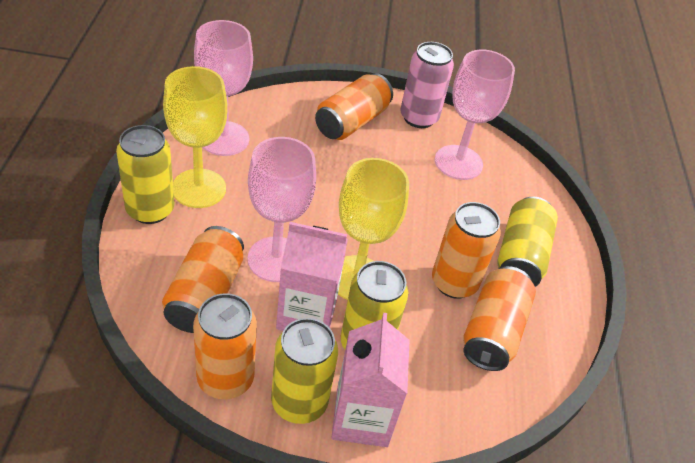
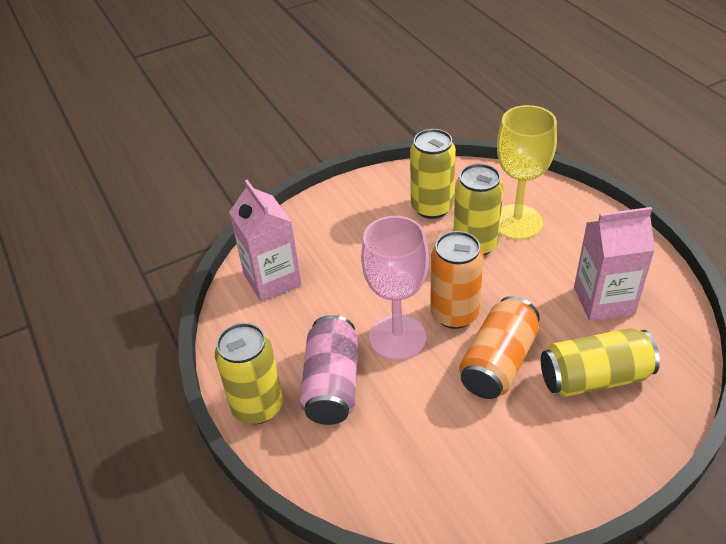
orange can: 5 -> 2
pink goblet: 3 -> 1
yellow goblet: 2 -> 1

